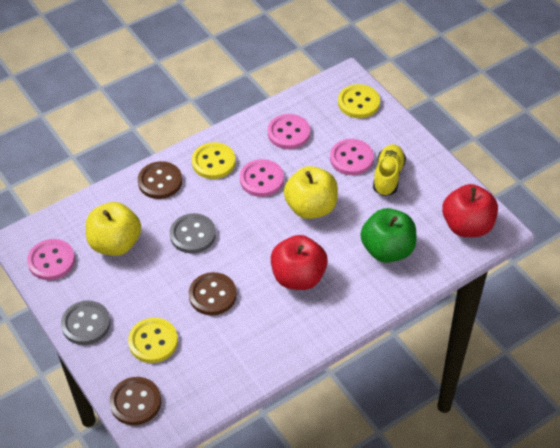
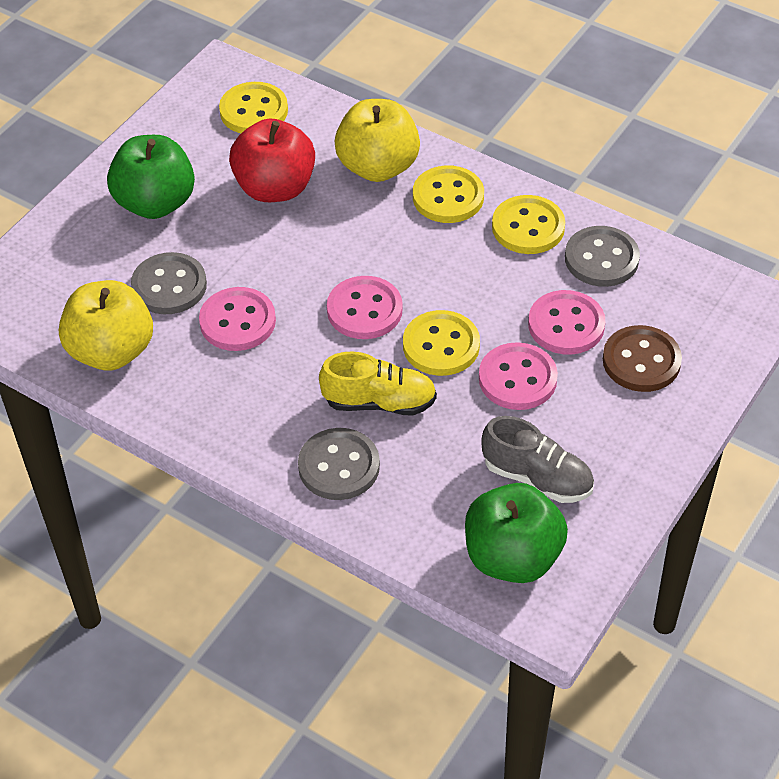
brown button: 3 -> 1
green apple: 1 -> 2
grey button: 2 -> 3
grey shoe: 0 -> 1
red apple: 2 -> 1
yellow button: 3 -> 4

